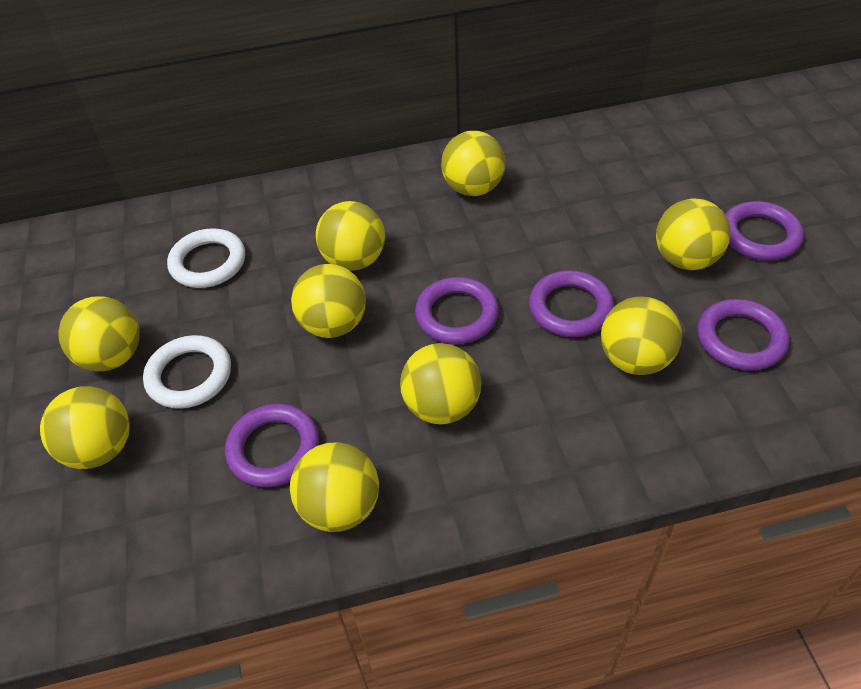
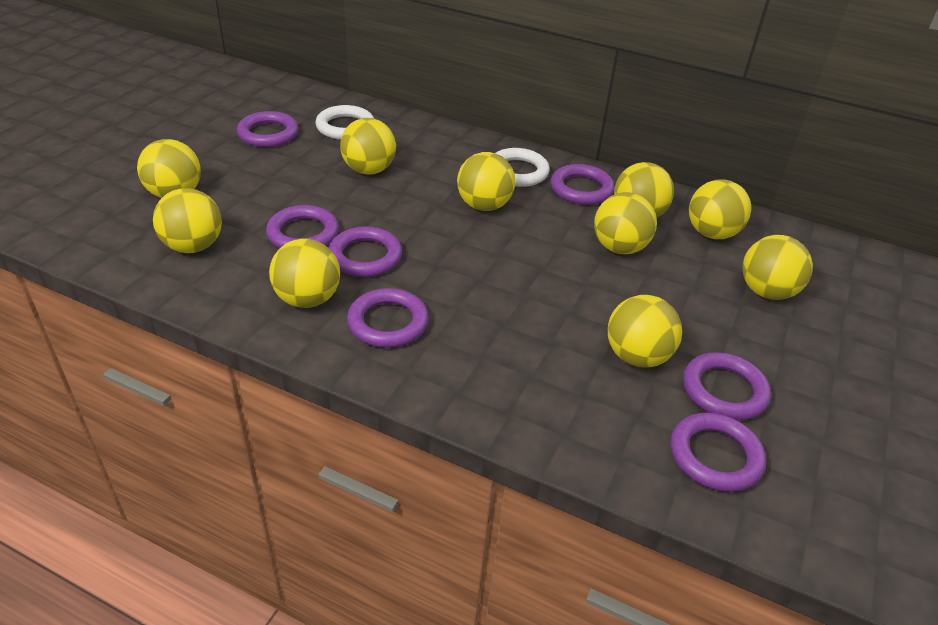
purple ring: 5 -> 7
yellow ball: 9 -> 10

